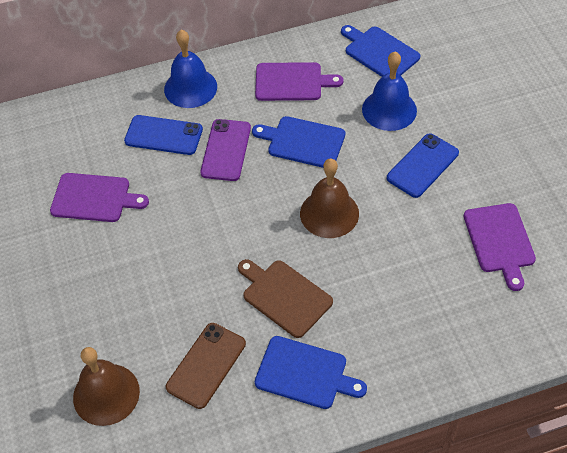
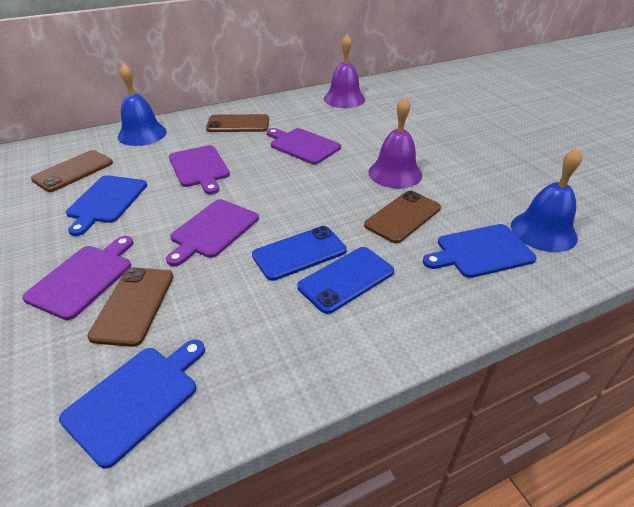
brown bell: 2 -> 0
brown cutting board: 1 -> 0
brown phone: 1 -> 4
purple bell: 0 -> 2
purple cutting board: 3 -> 4
purple phone: 1 -> 0

